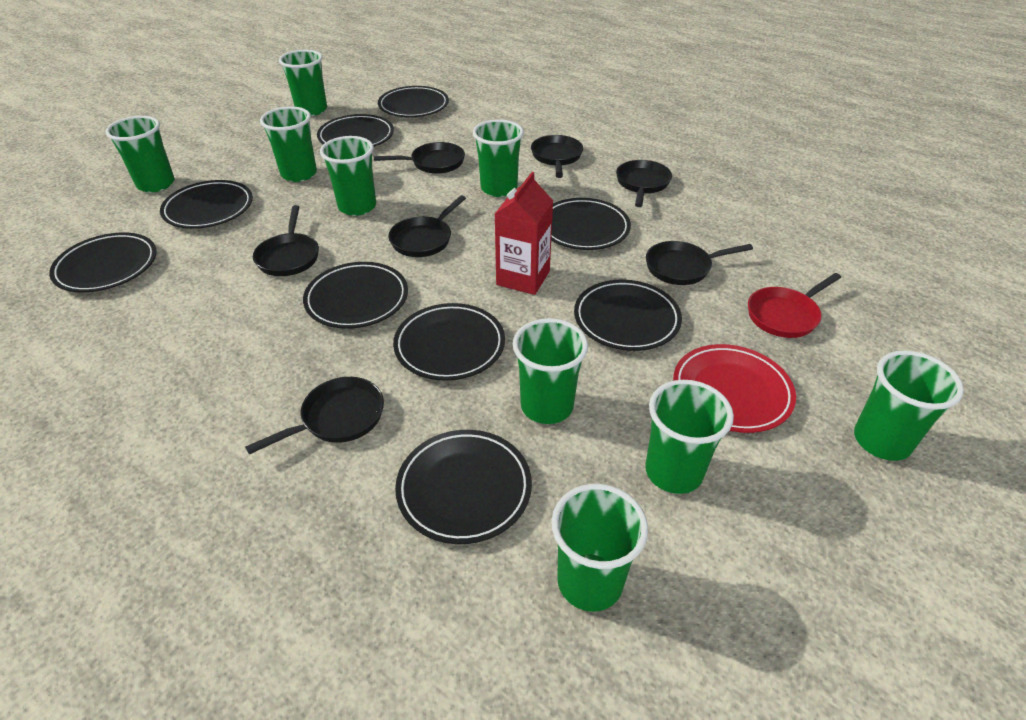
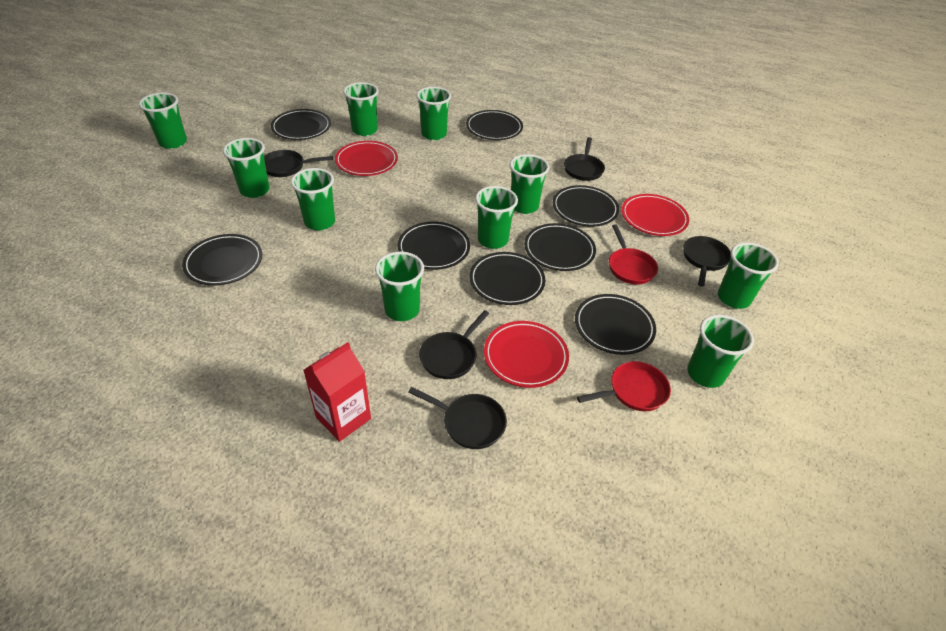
black pan: 7 -> 5
black plate: 9 -> 8
green cup: 9 -> 10
red pan: 1 -> 2
red plate: 1 -> 3

